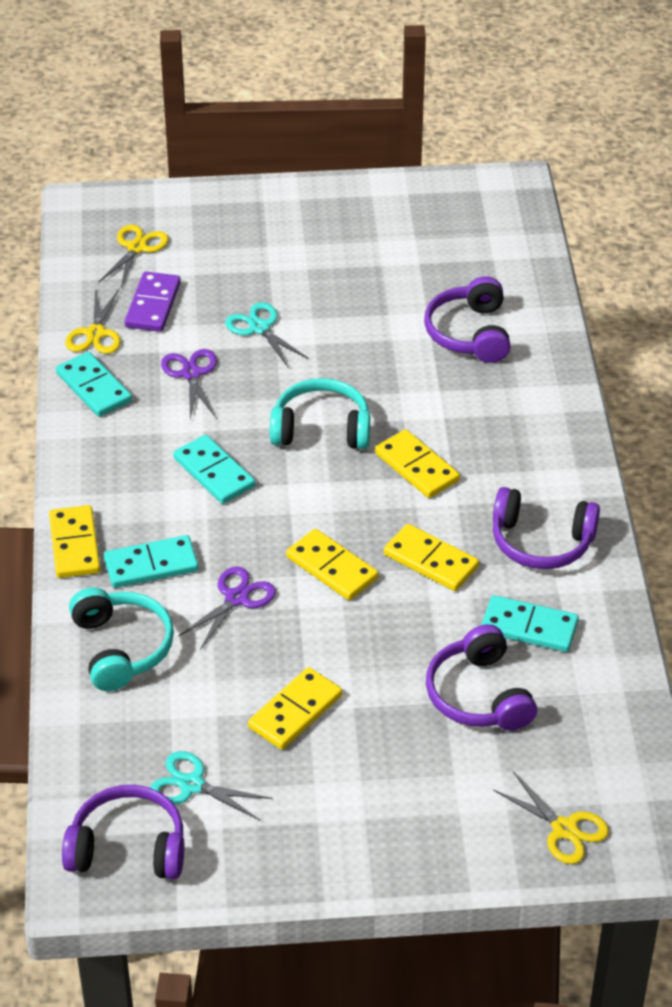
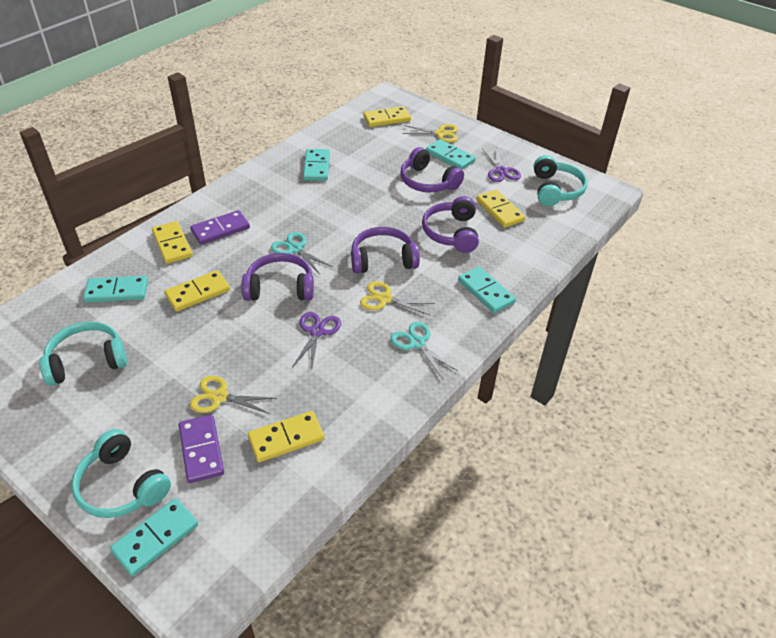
purple domino: 1 -> 2
turquoise domino: 4 -> 5
turquoise headphones: 2 -> 3

